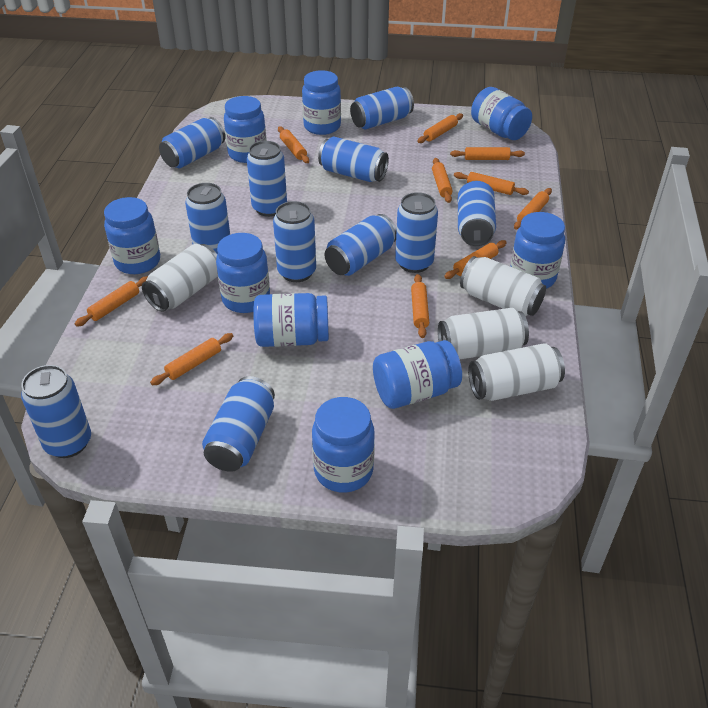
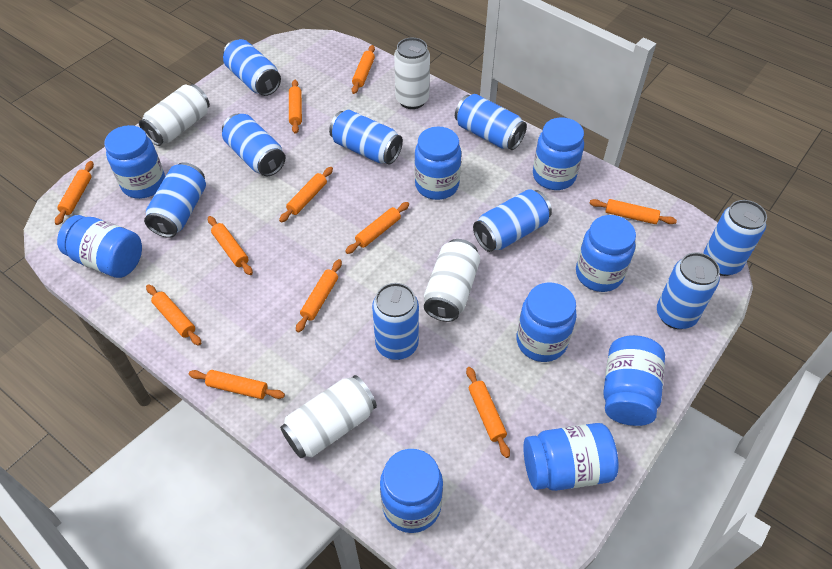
blue can: 11 -> 9
orange rolling pin: 10 -> 11

